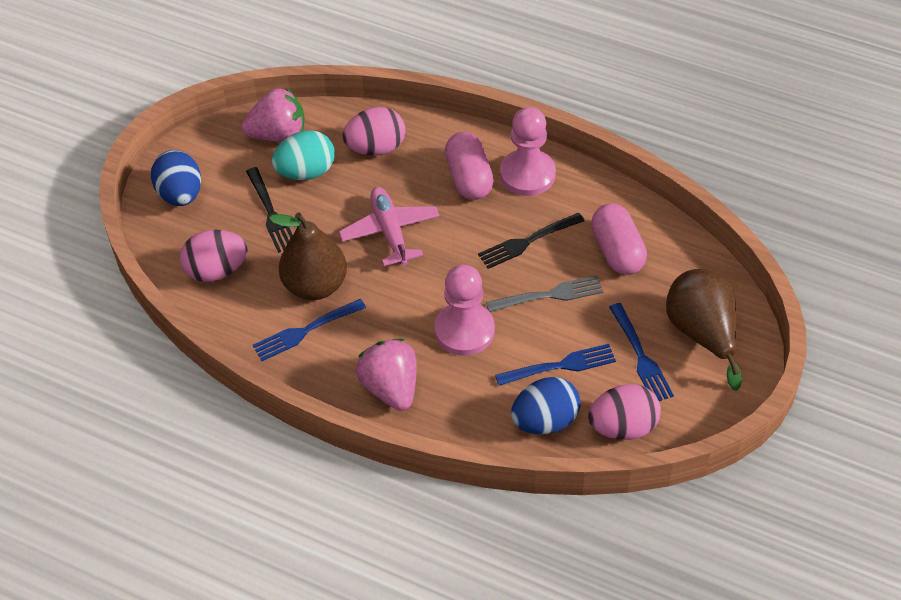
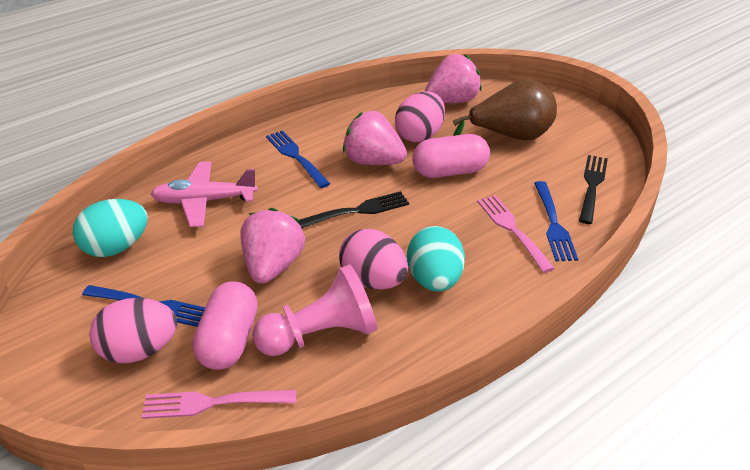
blue egg: 2 -> 0
brown pear: 2 -> 1
grey fork: 1 -> 0
pink fork: 0 -> 2
pink pawn: 2 -> 1
pink strawberry: 2 -> 3
turquoise egg: 1 -> 2

